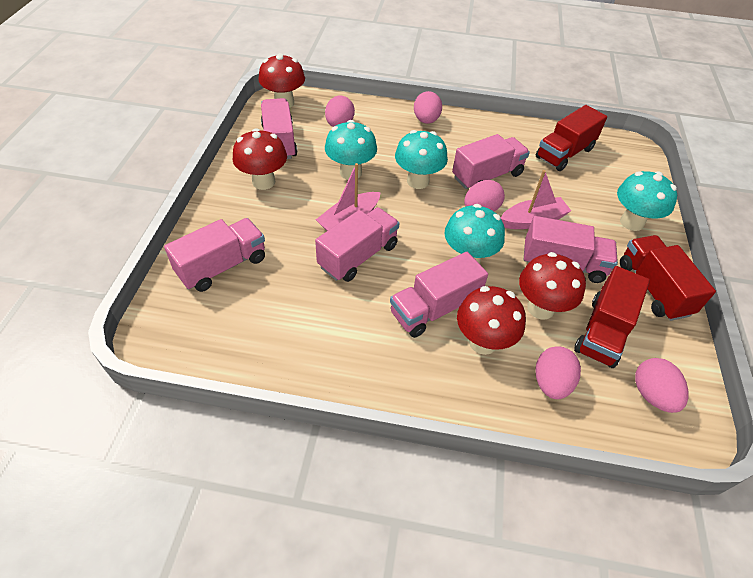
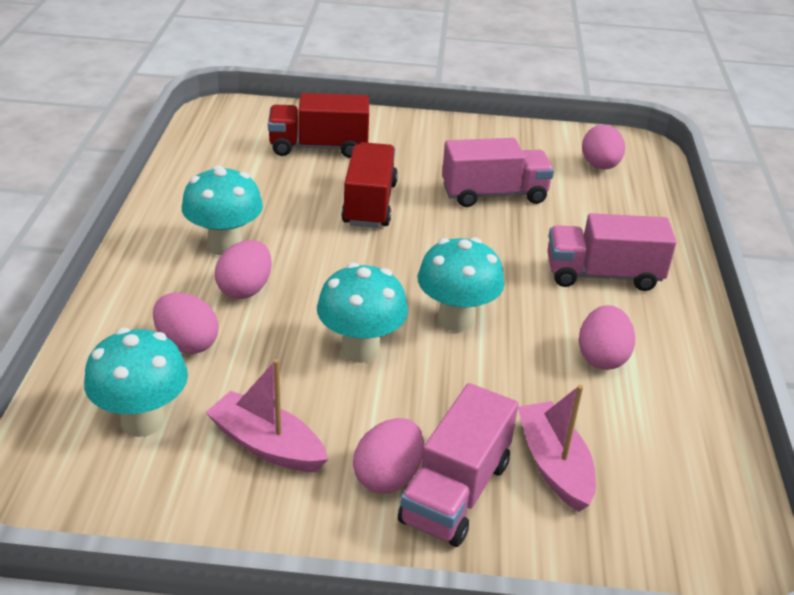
pink truck: 6 -> 3
red mushroom: 4 -> 0
red truck: 3 -> 2

